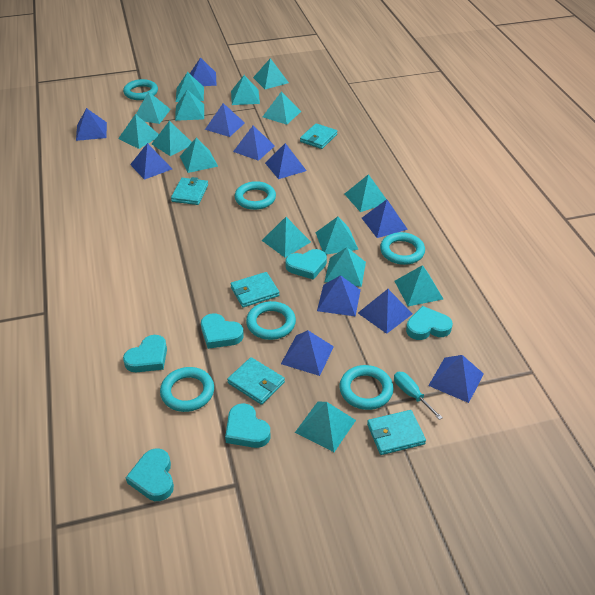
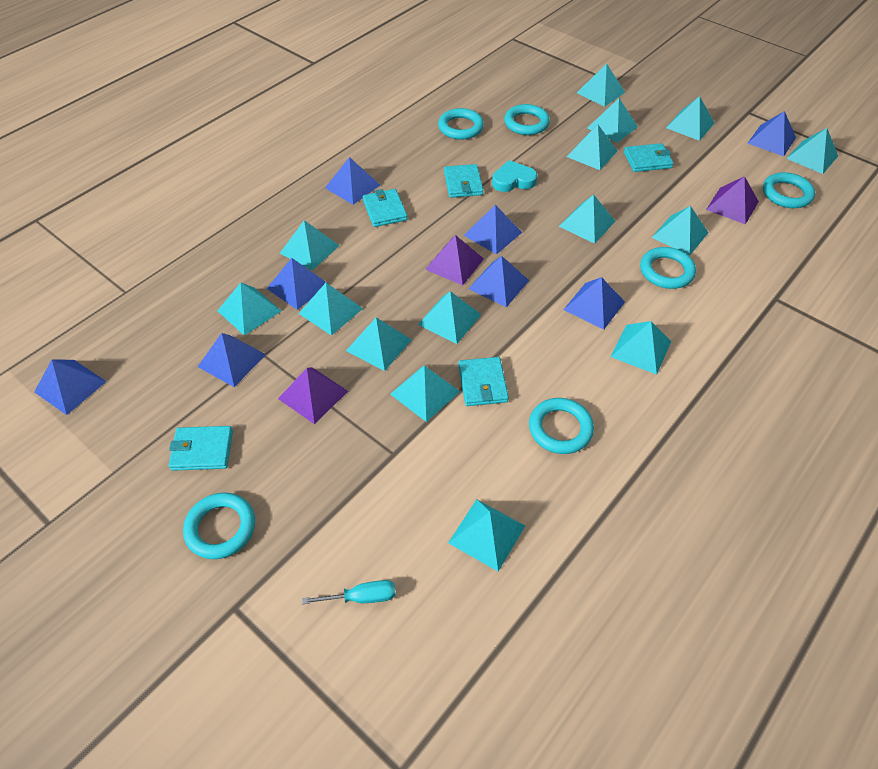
blue pyramid: 11 -> 8
purple pyramid: 0 -> 3
turquoise heart: 6 -> 1

